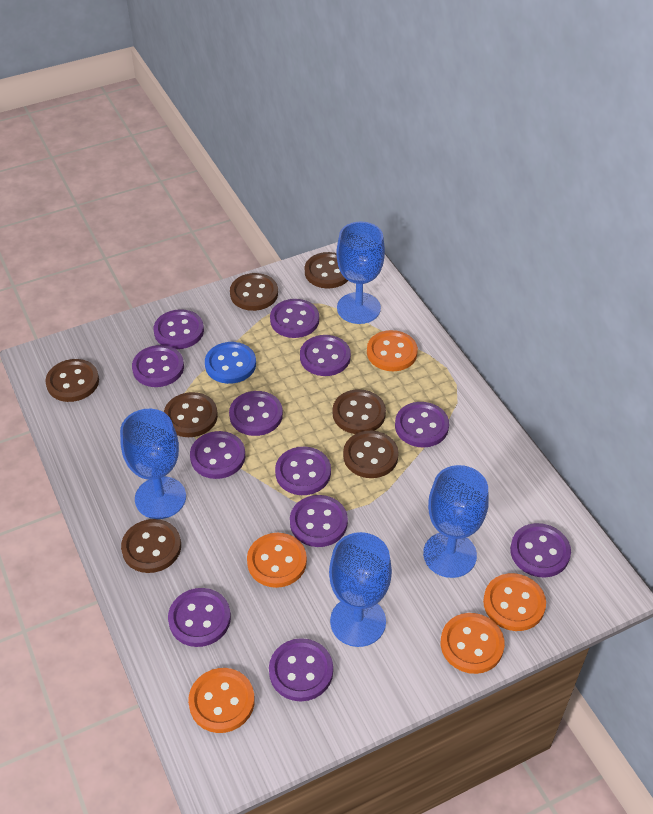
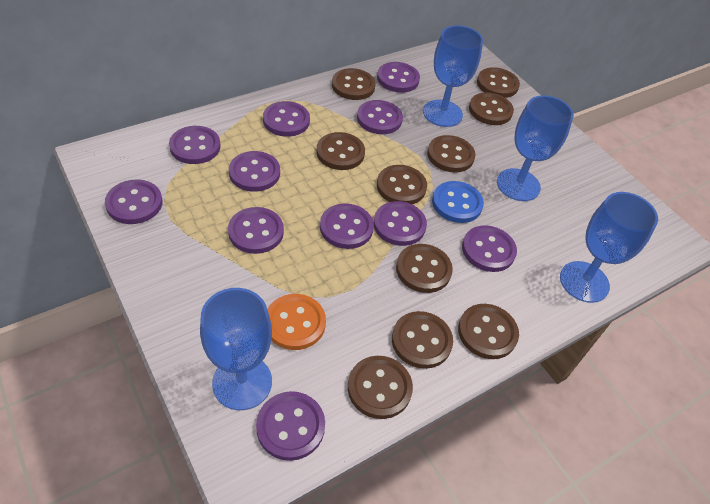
brown button: 7 -> 10
orange button: 5 -> 1
purple button: 12 -> 11

